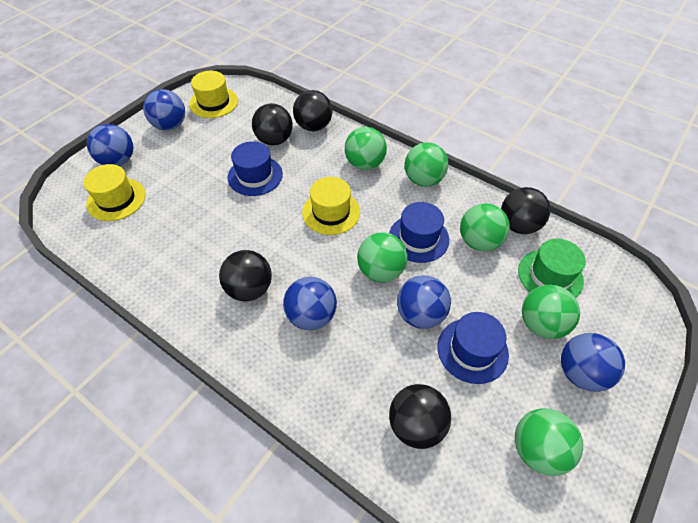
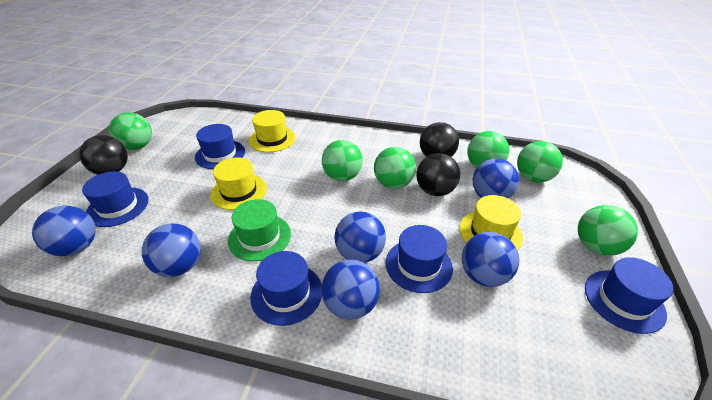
black ball: 5 -> 3
blue ball: 5 -> 6
blue hat: 3 -> 5

